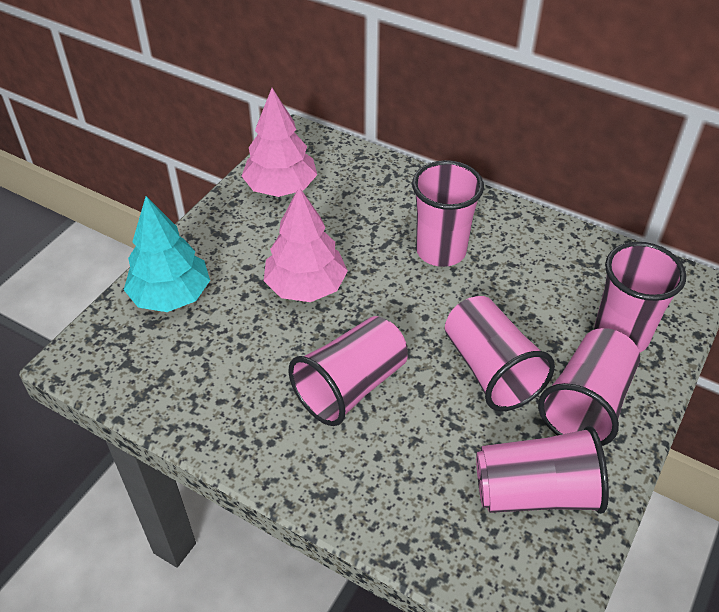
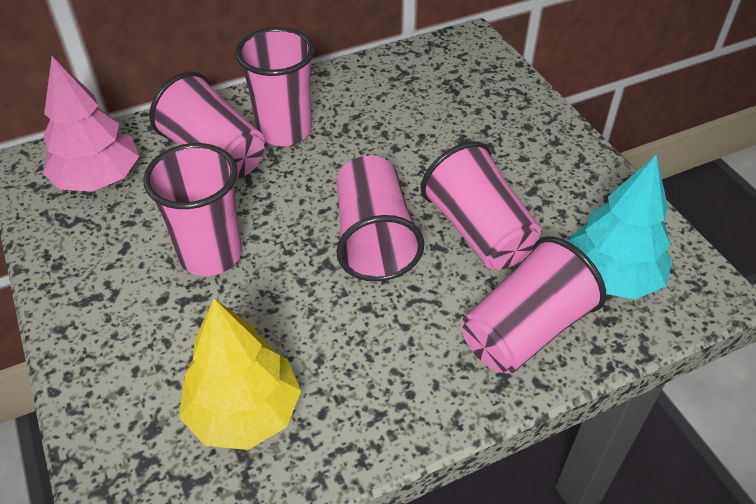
pink tree: 2 -> 1
yellow tree: 0 -> 1

